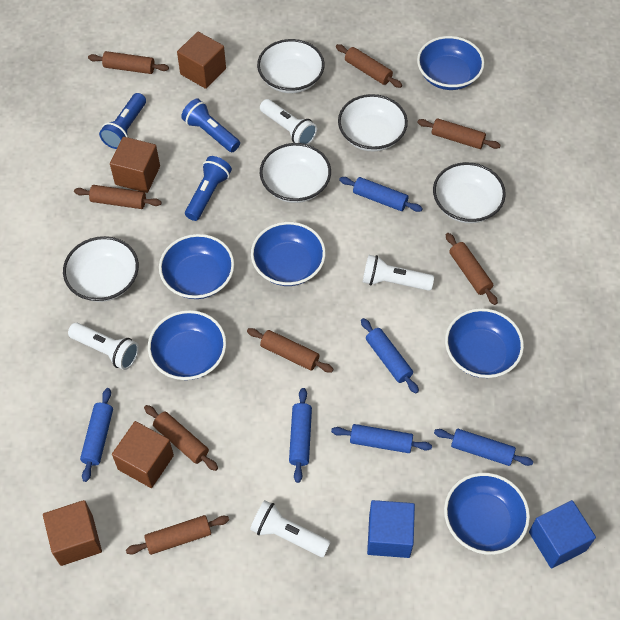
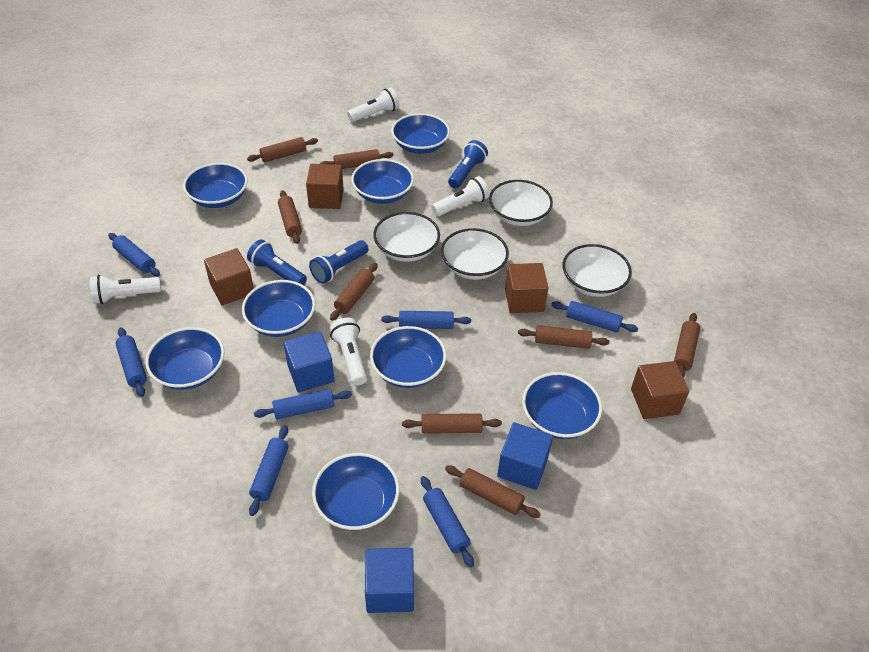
blue bowl: 6 -> 8
blue cube: 2 -> 3
blue rolling pin: 6 -> 7
white bowl: 5 -> 4

